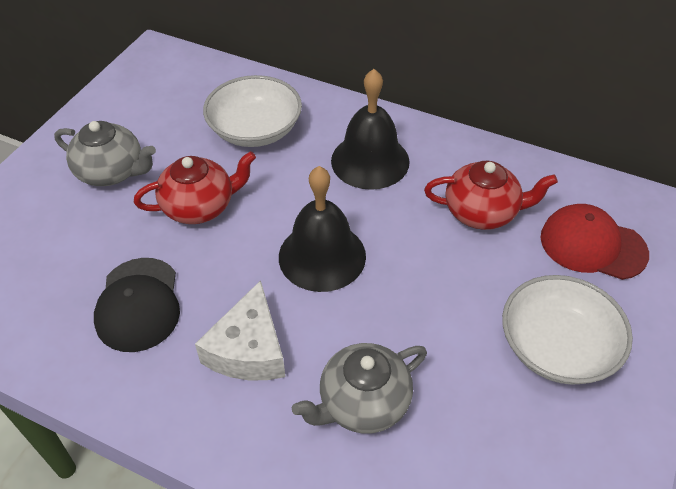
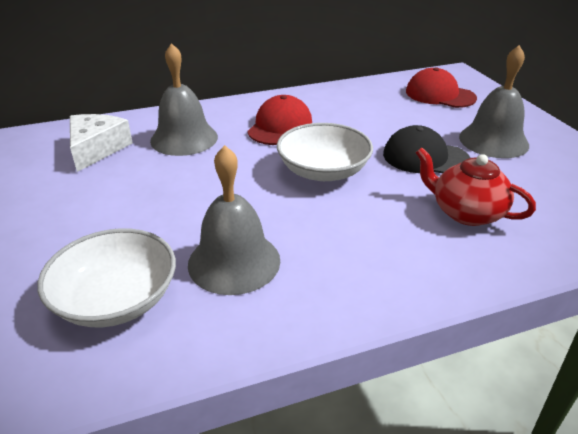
black bell: 2 -> 0
grey bell: 0 -> 3
grey teapot: 2 -> 0
red cap: 1 -> 2
red teapot: 2 -> 1

